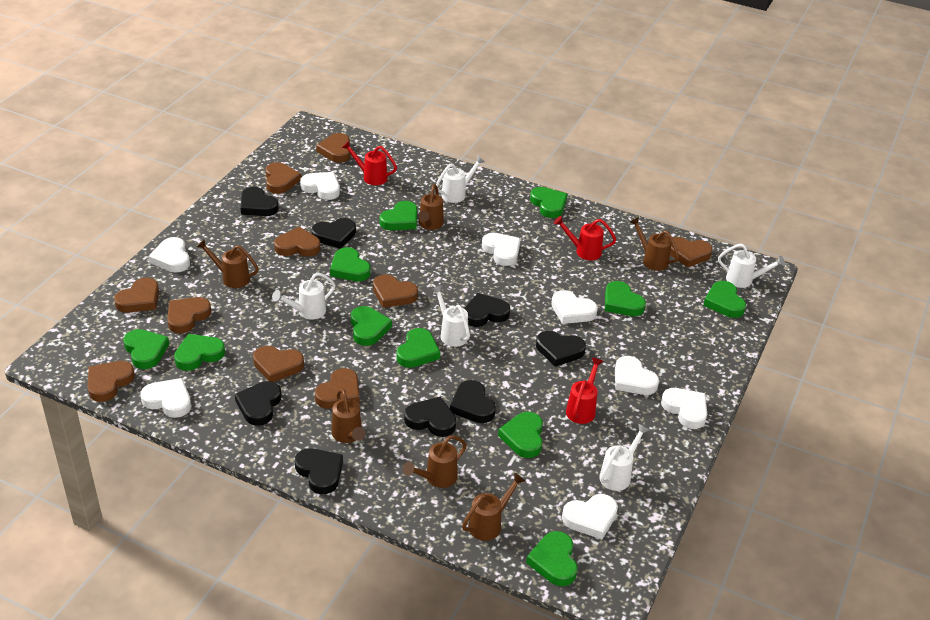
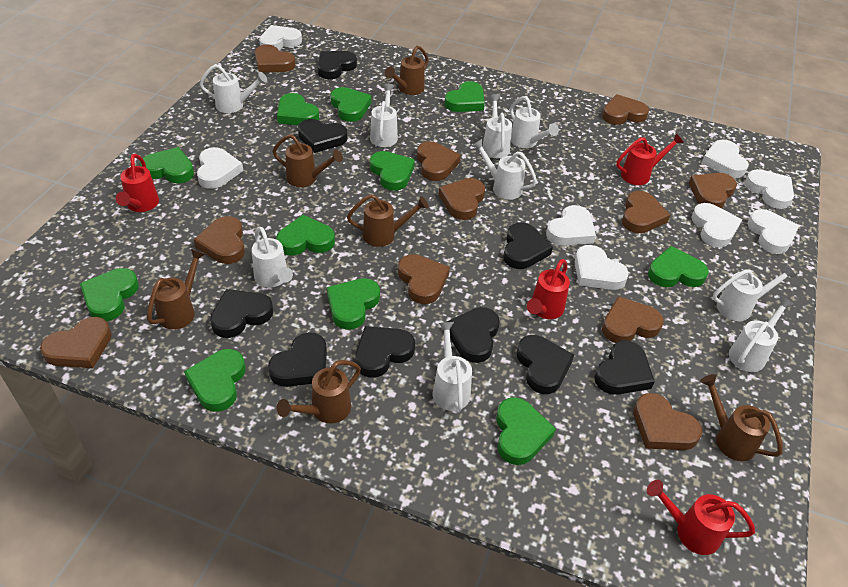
black heart: 8 -> 9
brown heart: 10 -> 11
red watering can: 3 -> 4
white watering can: 5 -> 9

